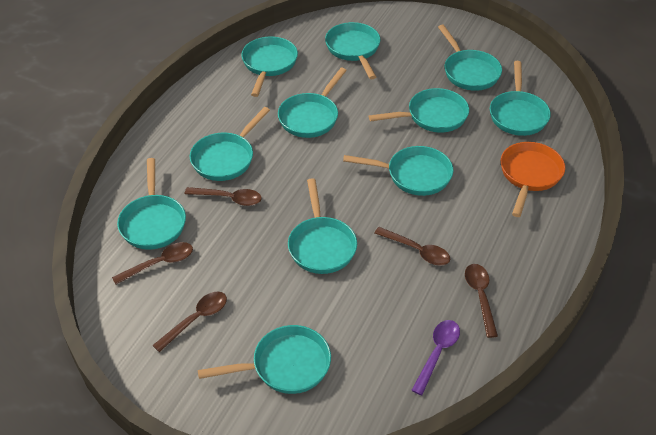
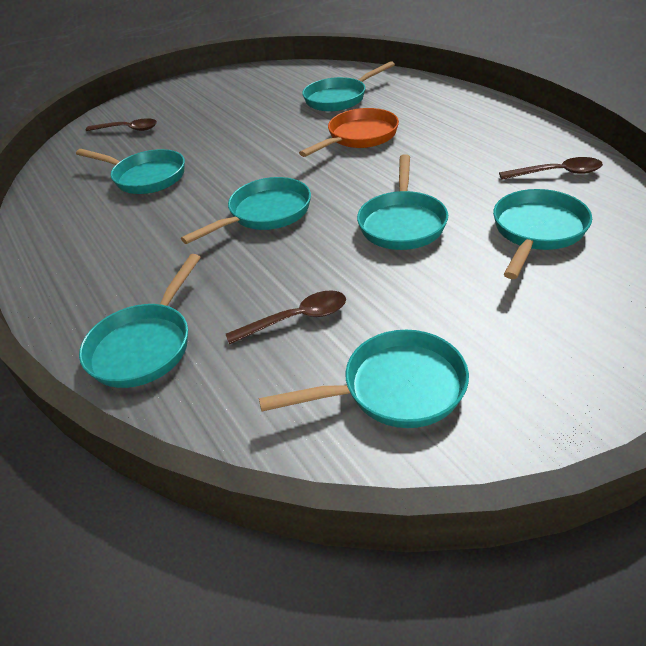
brown spoon: 5 -> 3
purple spoon: 1 -> 0
turquoise pan: 11 -> 7

